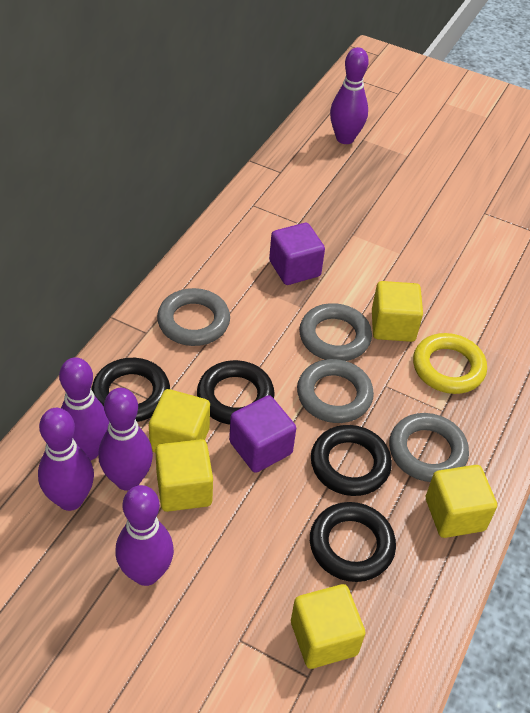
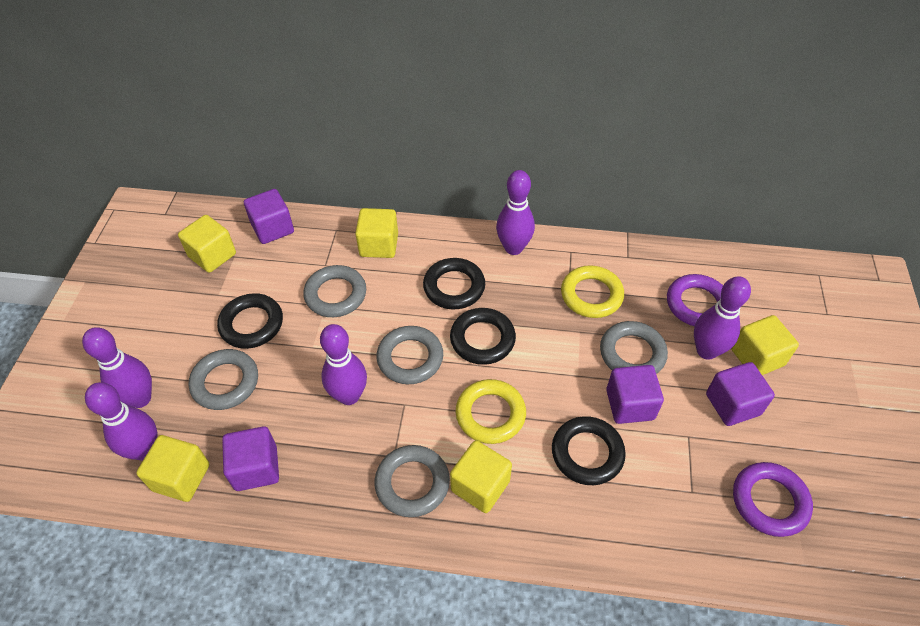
grey ring: 4 -> 5
purple cube: 2 -> 4
purple ring: 0 -> 2
yellow ring: 1 -> 2

